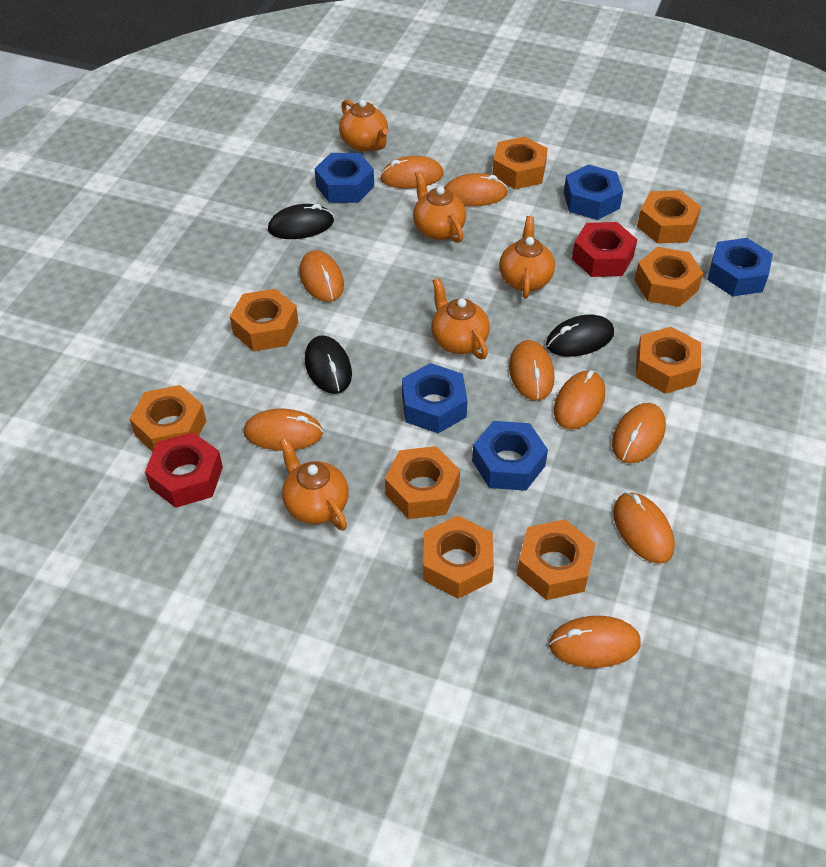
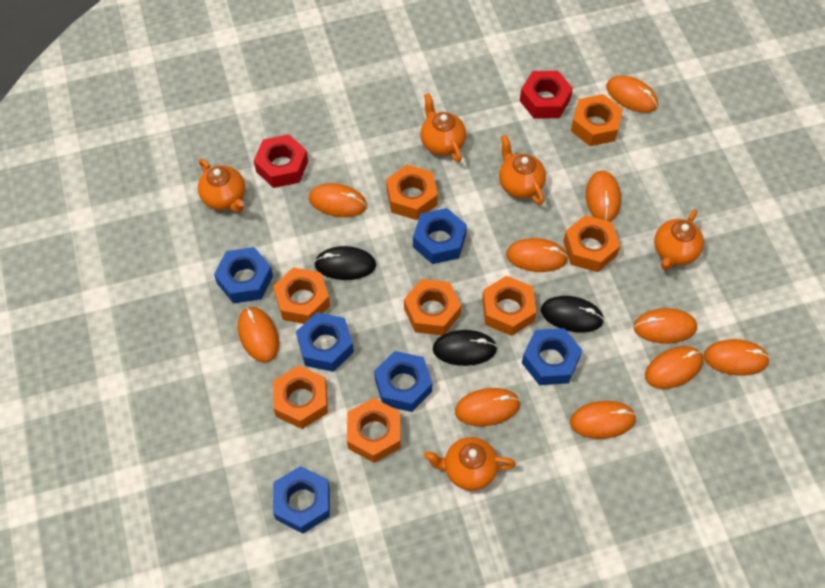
blue nut: 5 -> 6
orange mouse: 9 -> 10
orange nut: 9 -> 8

